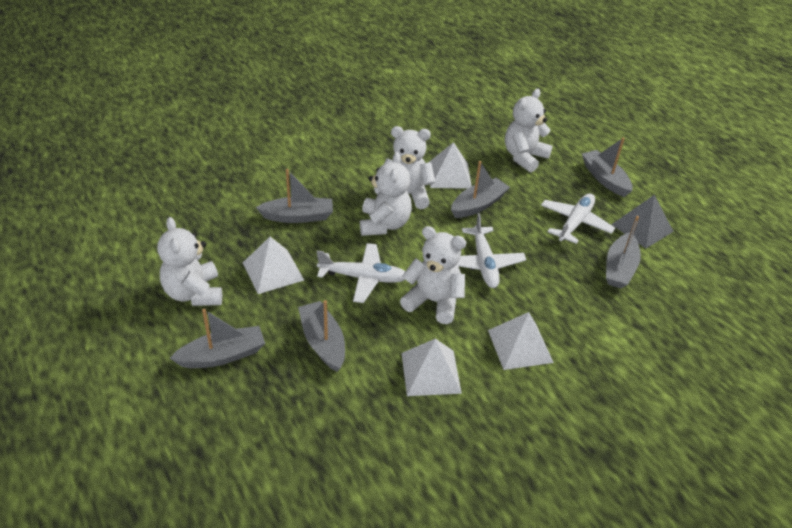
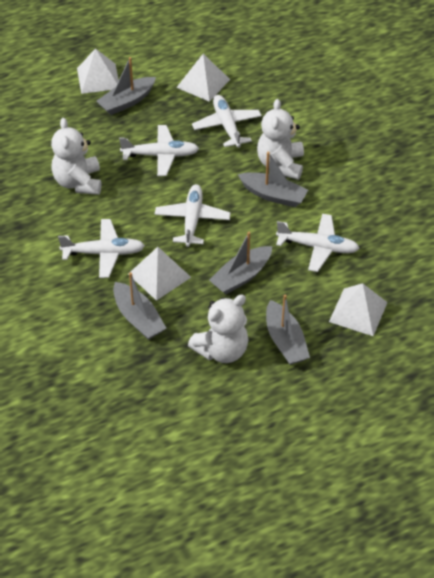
grey boat: 6 -> 5
grey pyramid: 1 -> 0
white plane: 3 -> 5
white teddy bear: 5 -> 3

